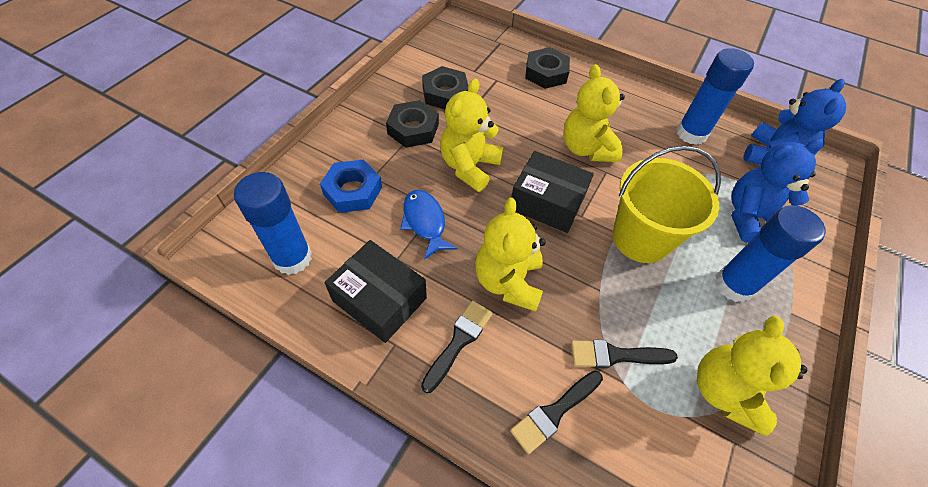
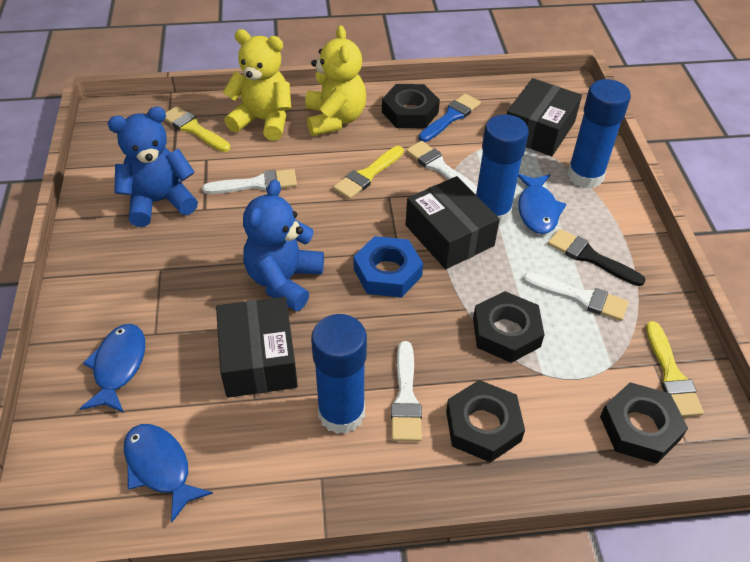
black box: 2 -> 3
black brush: 3 -> 1
black nut: 3 -> 4
blue brush: 0 -> 1
blue fish: 1 -> 3
white brush: 0 -> 4
yellow brush: 0 -> 3
yellow bucket: 1 -> 0
yellow teddy bear: 4 -> 2

